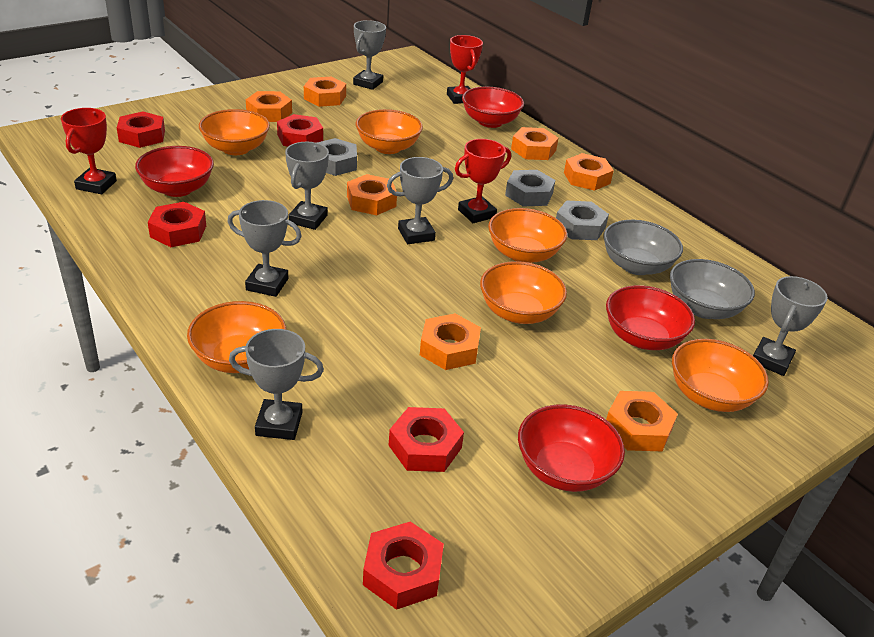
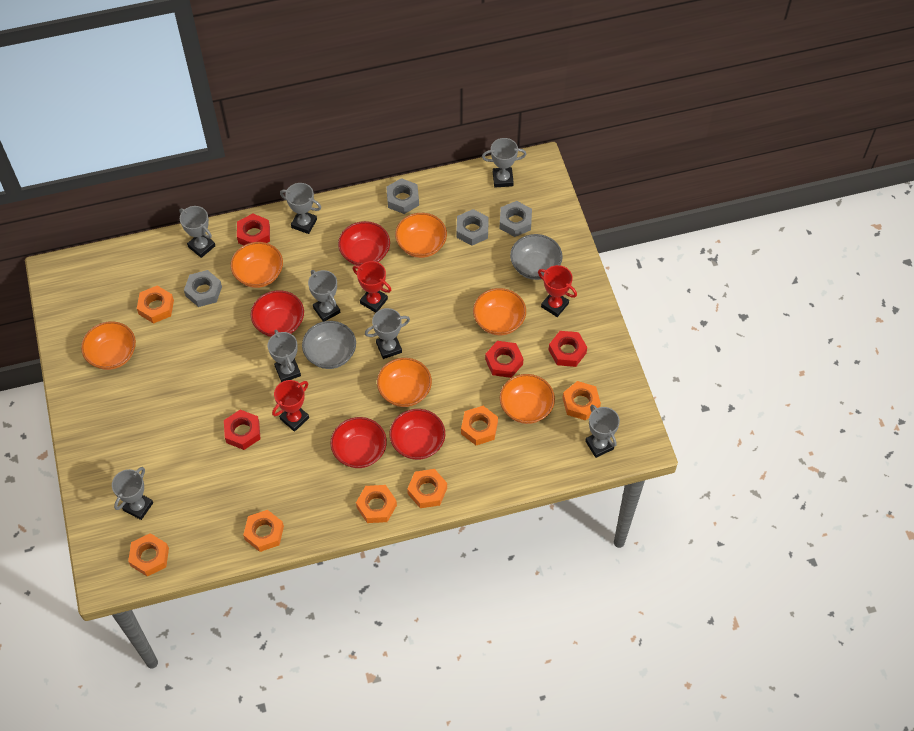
grey nut: 3 -> 4
grey trophy: 6 -> 8
red nut: 5 -> 4

